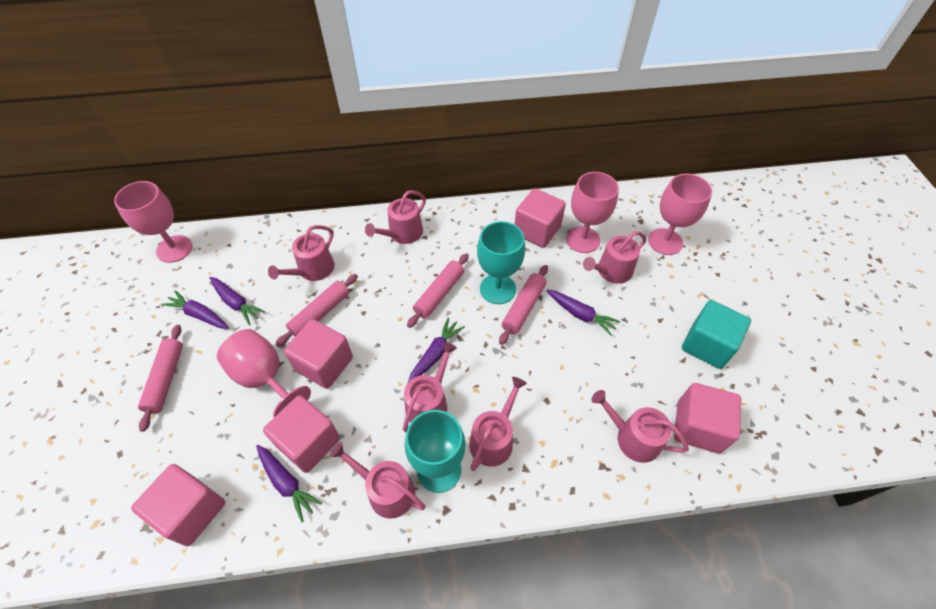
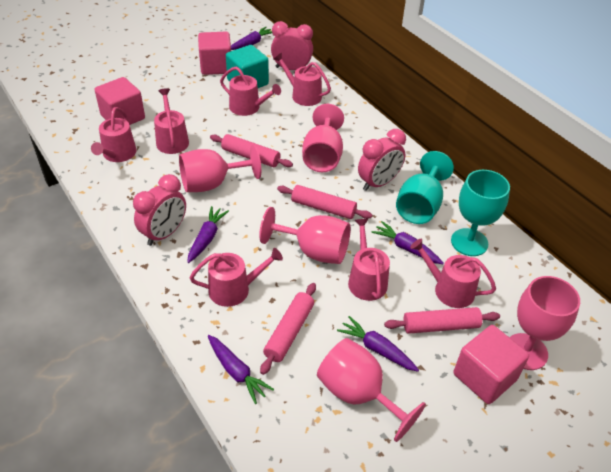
pink clock: 0 -> 3
pink cube: 5 -> 3
pink goblet: 4 -> 5

